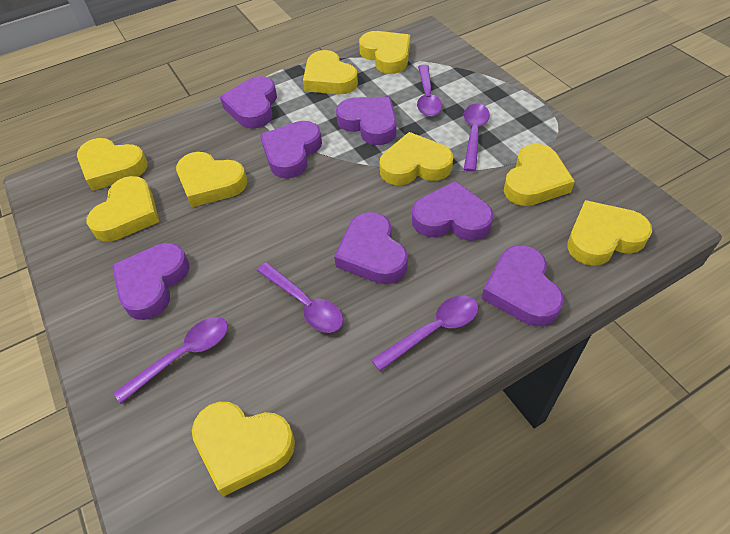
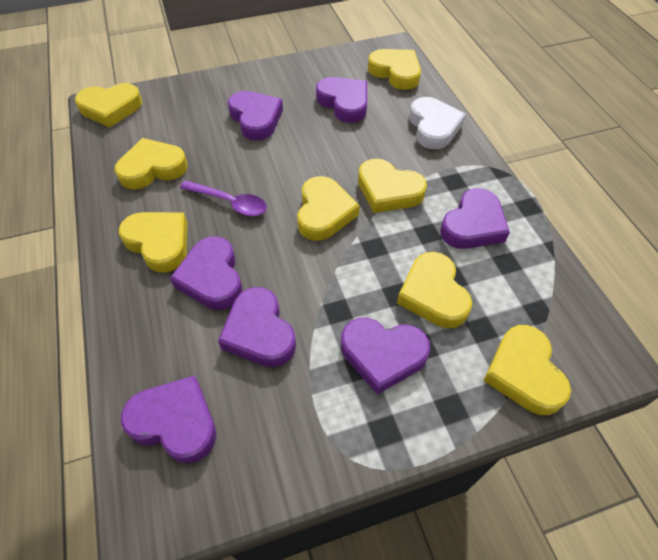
purple spoon: 5 -> 1
white heart: 0 -> 1
yellow heart: 9 -> 8

